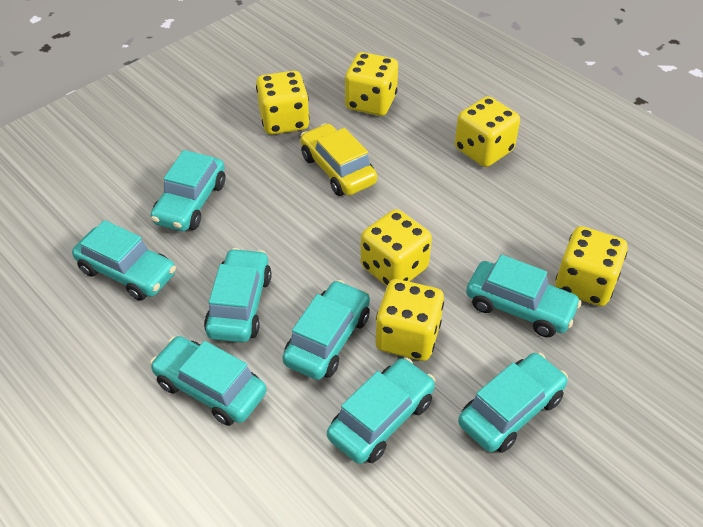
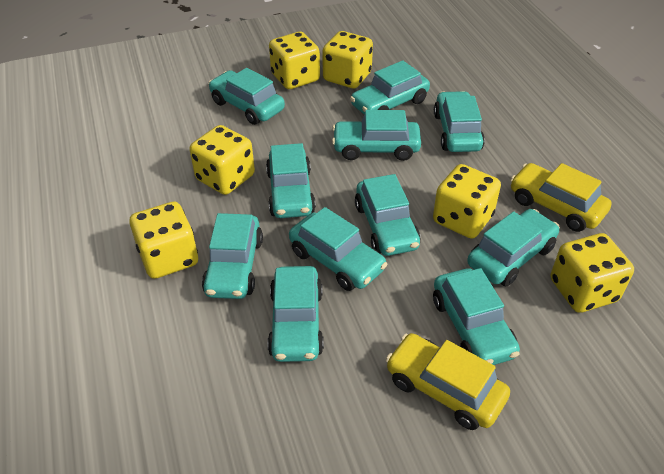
turquoise car: 8 -> 11
yellow car: 1 -> 2

